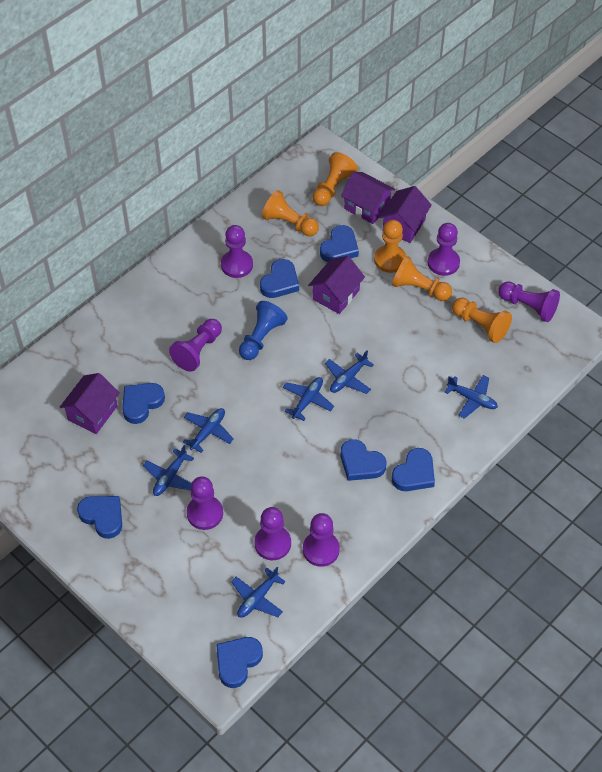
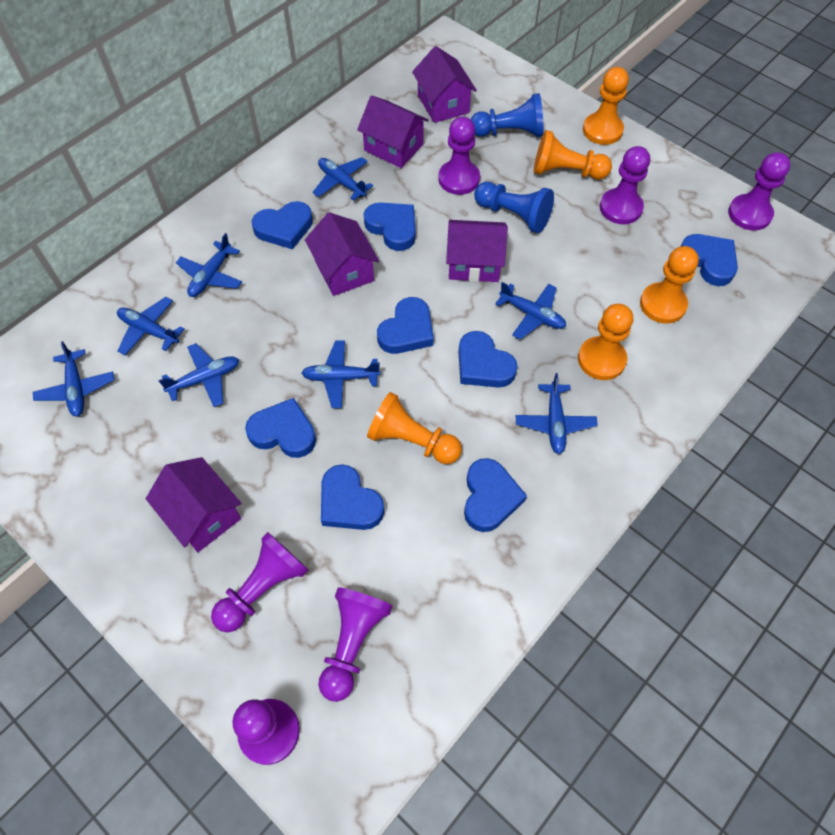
blue heart: 7 -> 8
blue pawn: 1 -> 2
blue plane: 6 -> 8
purple house: 4 -> 5
purple pawn: 7 -> 6

